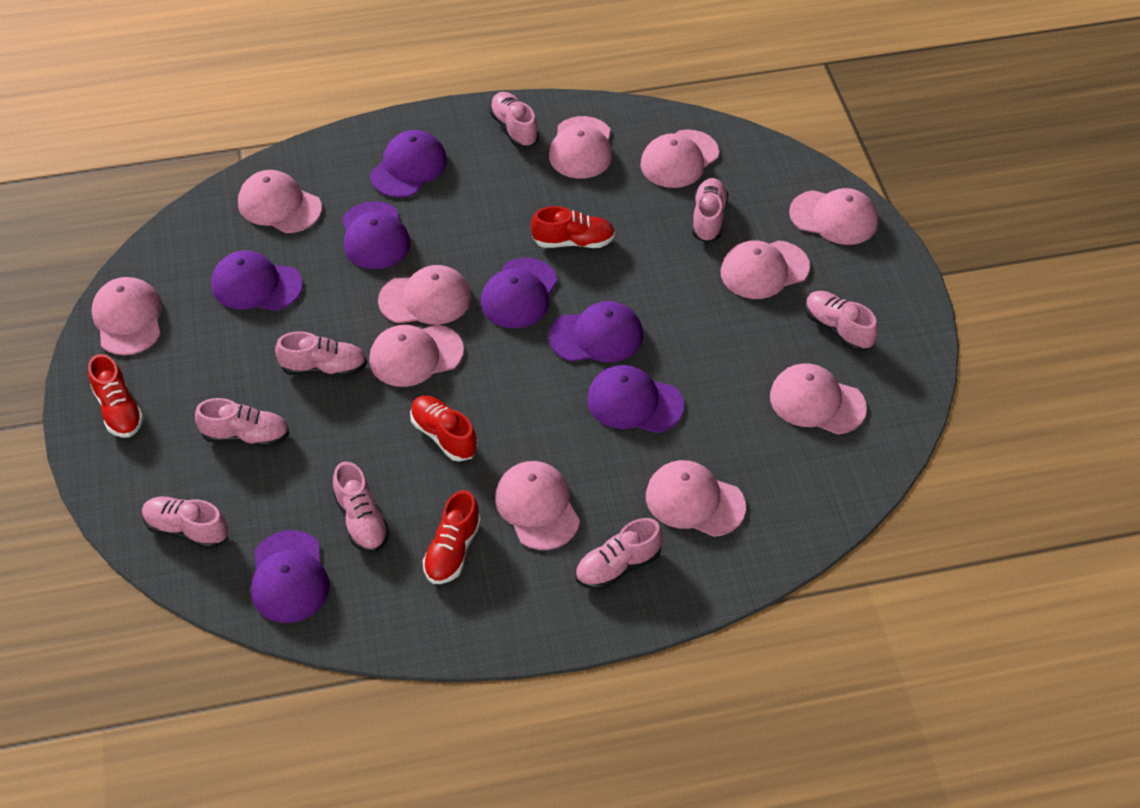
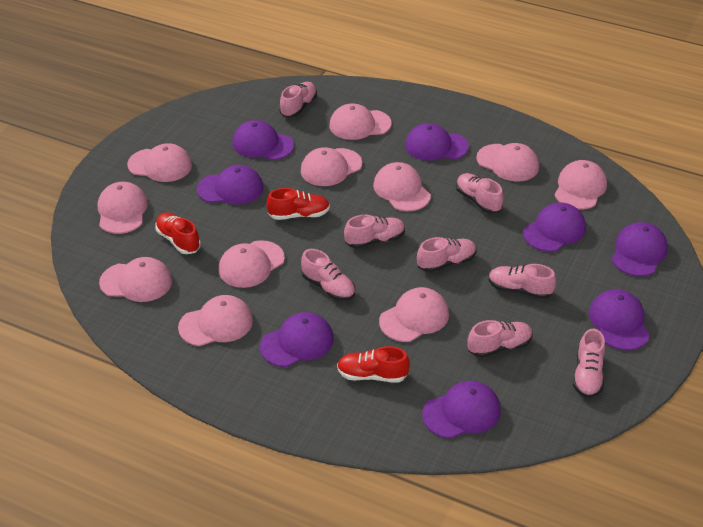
purple cap: 7 -> 8
red shoe: 4 -> 3

